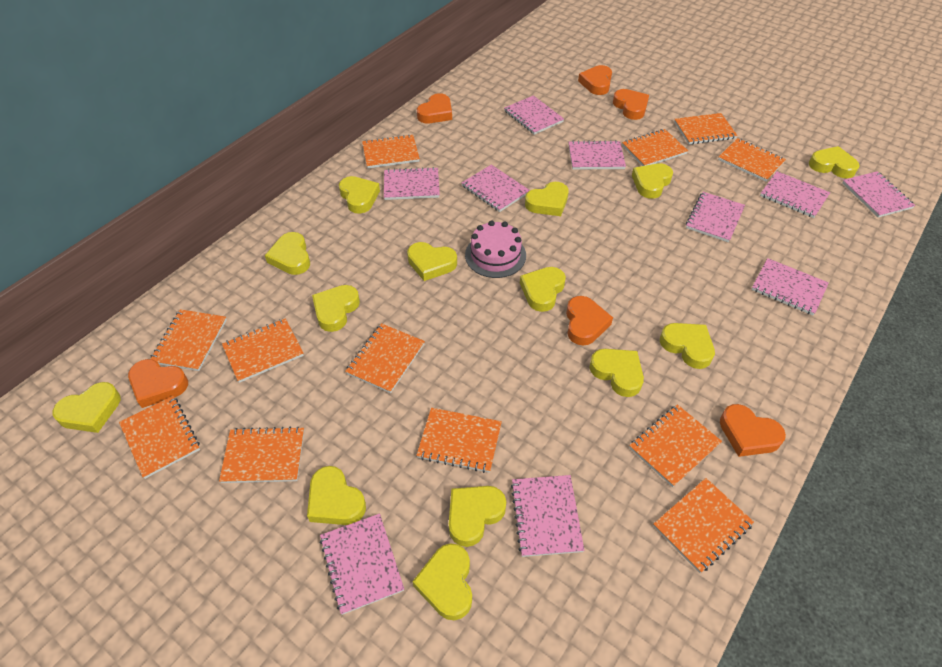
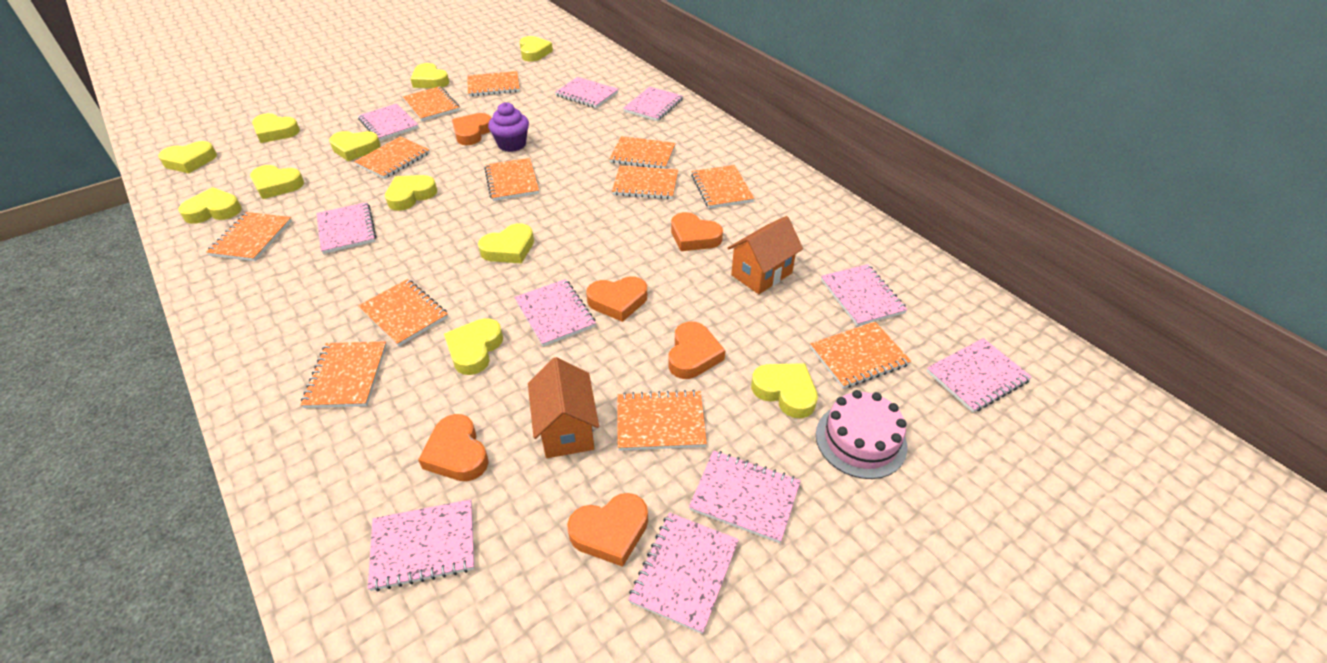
orange house: 0 -> 2
purple cupcake: 0 -> 1
yellow heart: 14 -> 11

